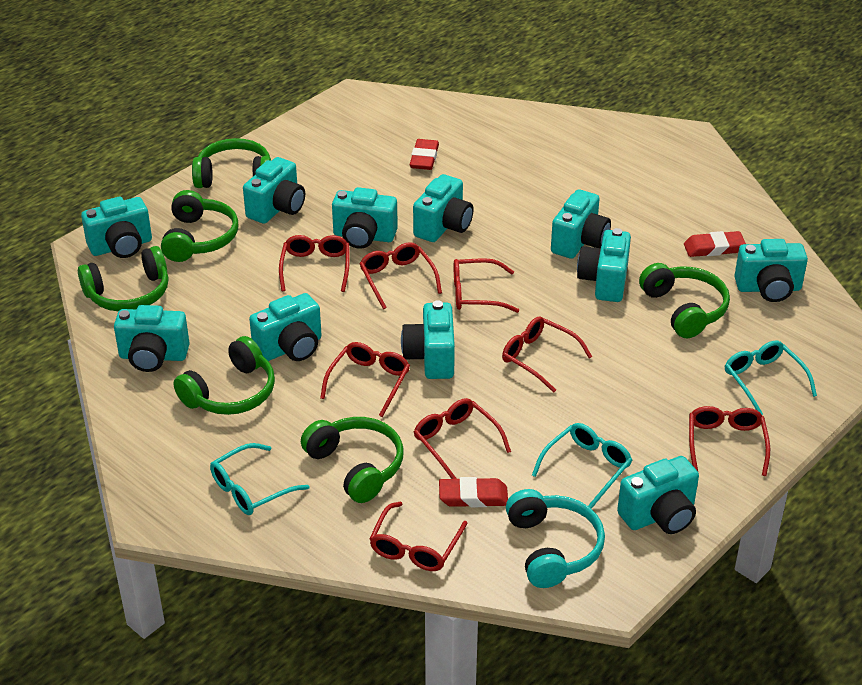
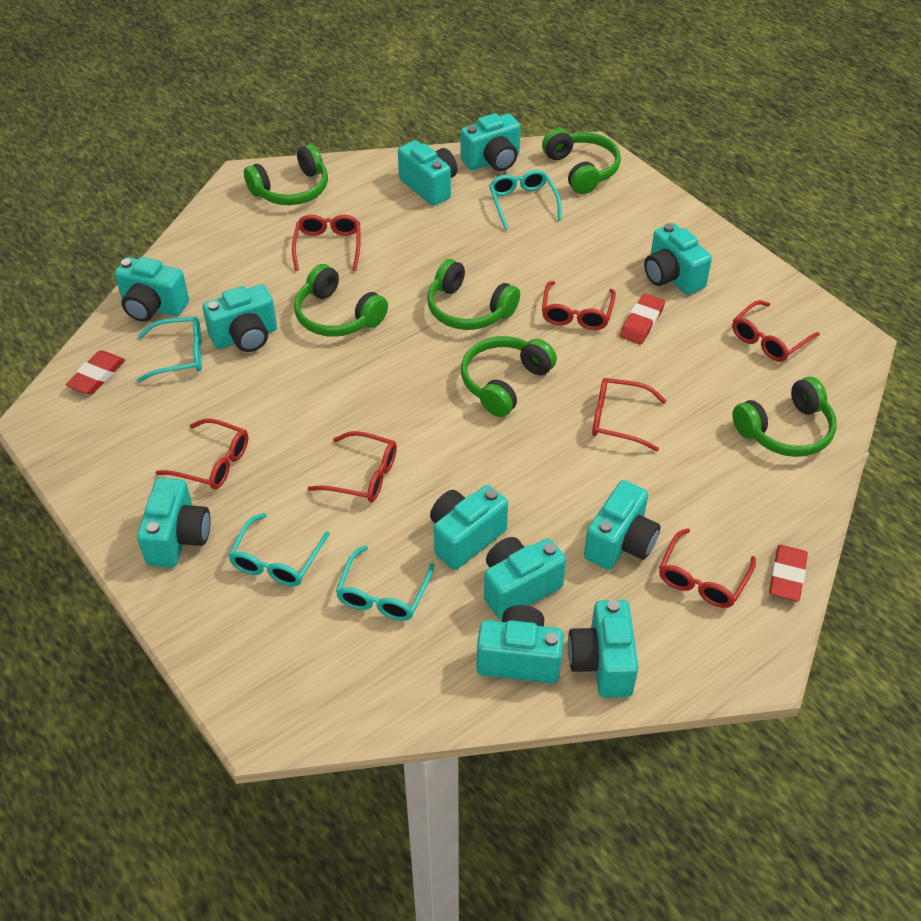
red glasses: 8 -> 7
turquoise glasses: 3 -> 4
turquoise headphones: 1 -> 0

